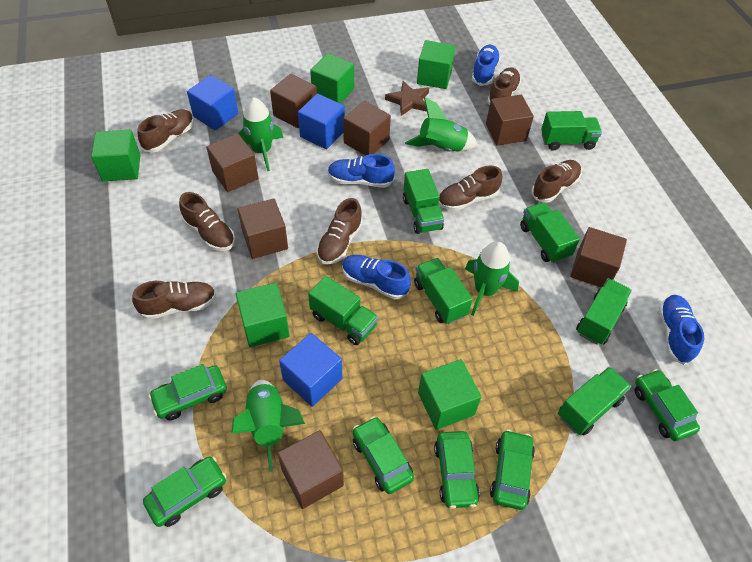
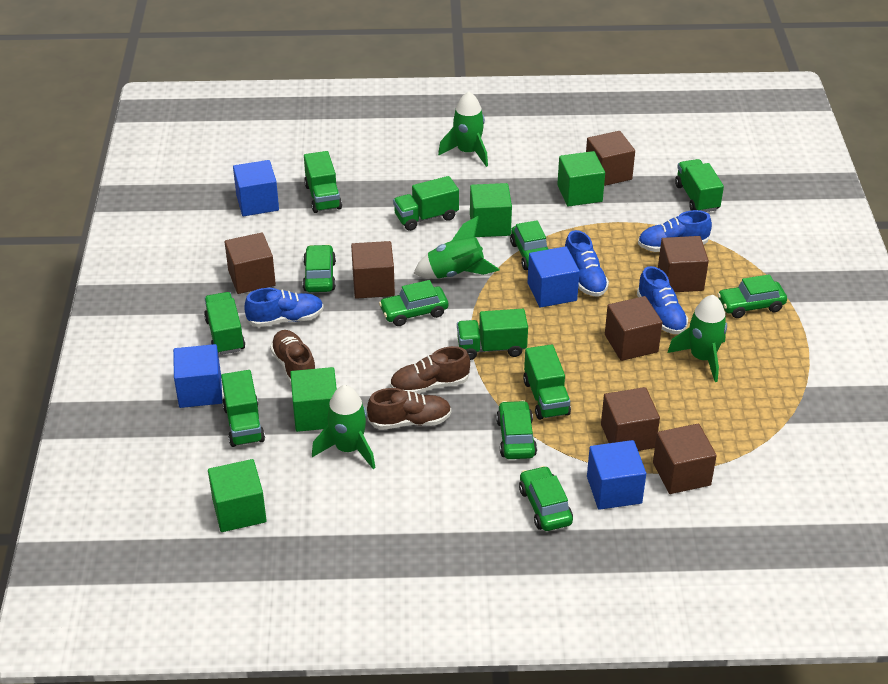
blue cube: 3 -> 4
brown shoe: 7 -> 3
brown star: 1 -> 0
green cube: 5 -> 4

